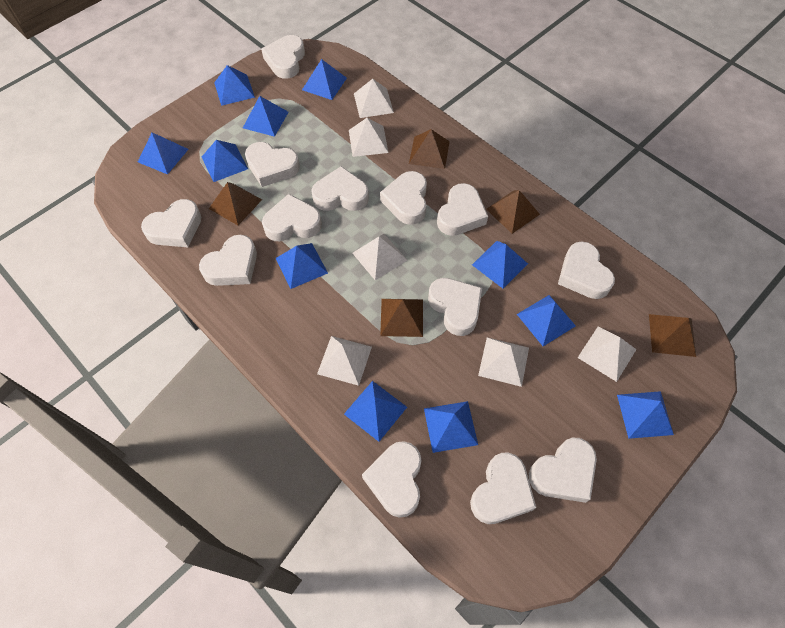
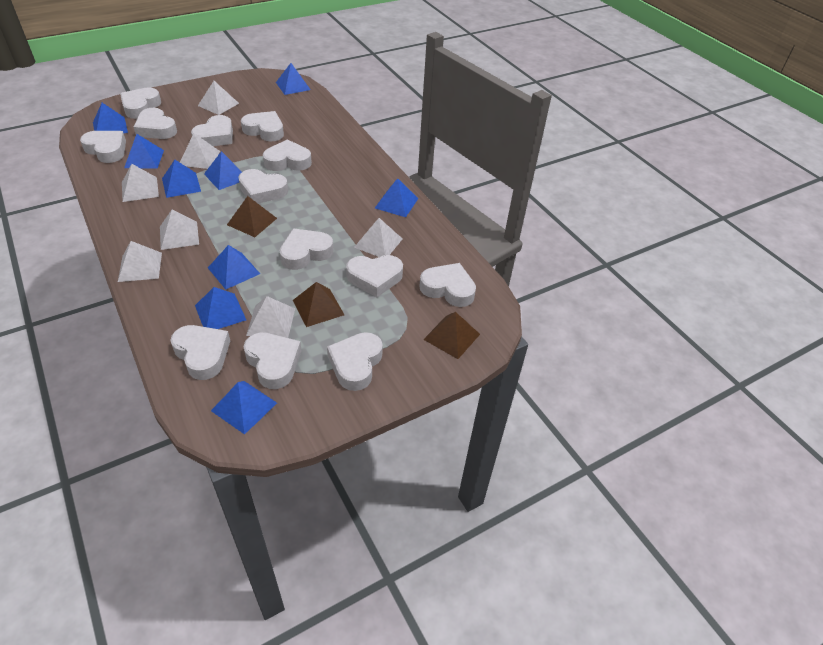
blue pyramid: 11 -> 9
brown pyramid: 5 -> 3
white pyramid: 6 -> 7

